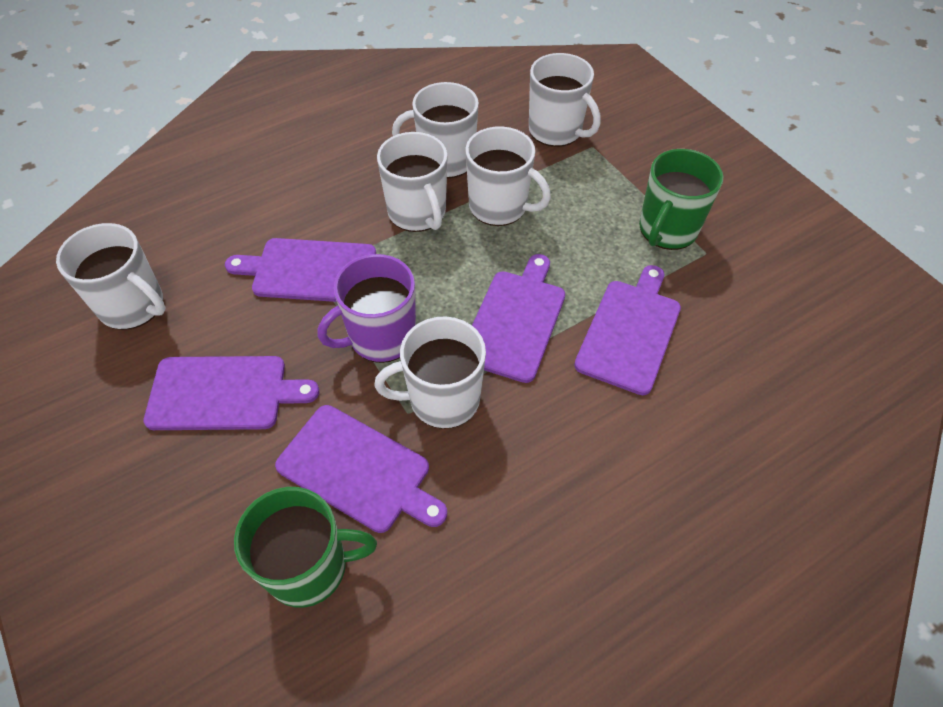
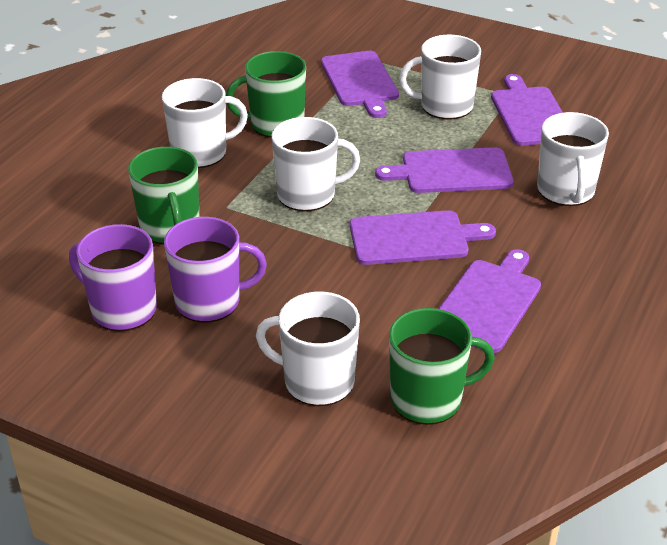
green mug: 2 -> 3
purple mug: 1 -> 2
white mug: 6 -> 5

